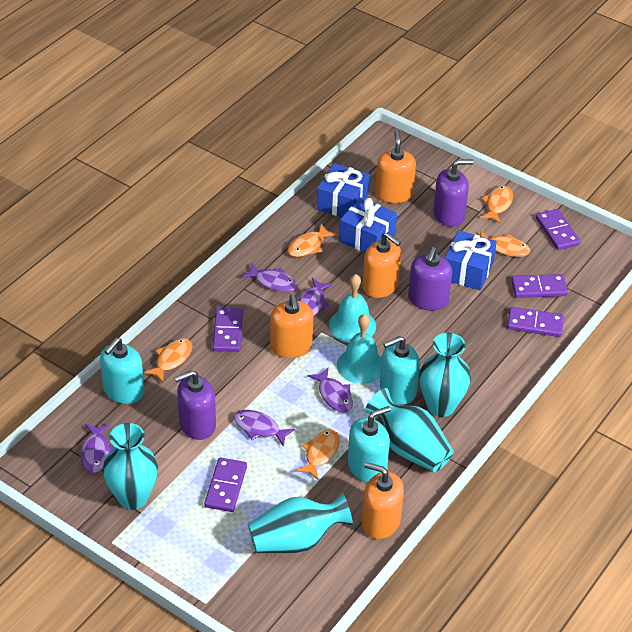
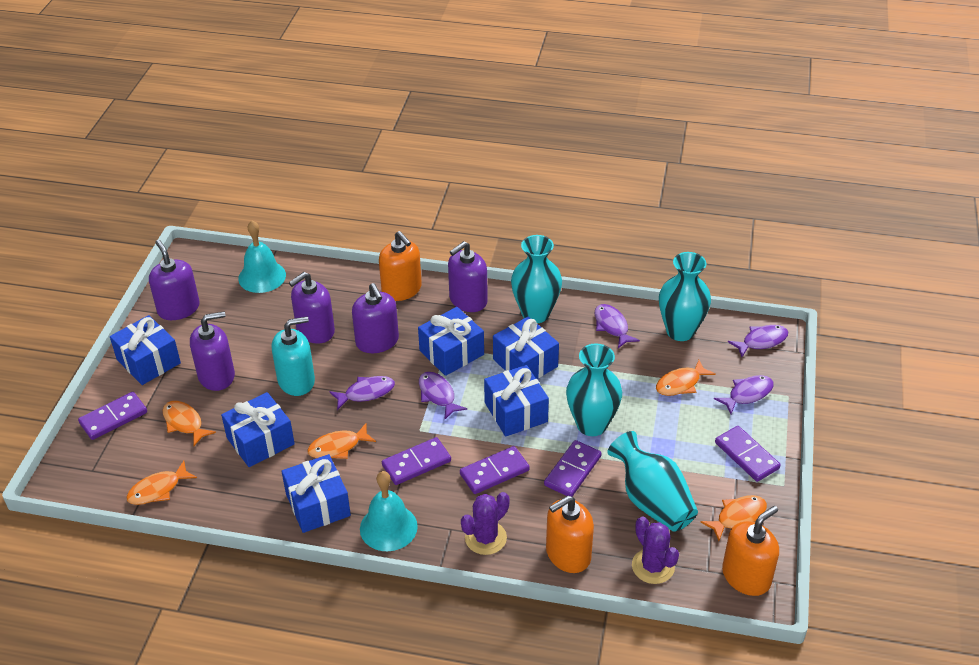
blue gift: 3 -> 6
orange soap dispenser: 4 -> 3
purple cactus: 0 -> 2
purple soap dispenser: 3 -> 5
turquoise soap dispenser: 3 -> 1

